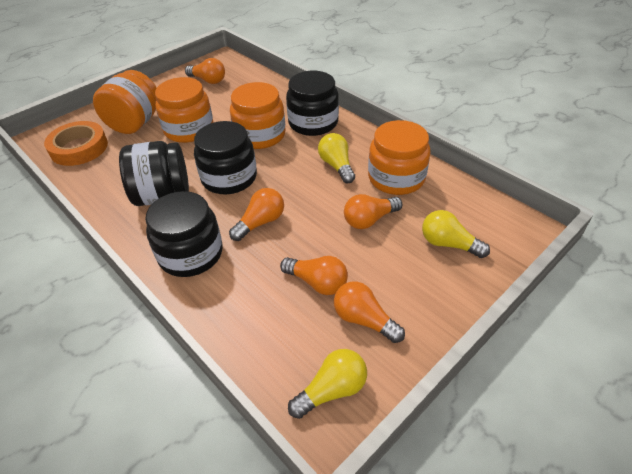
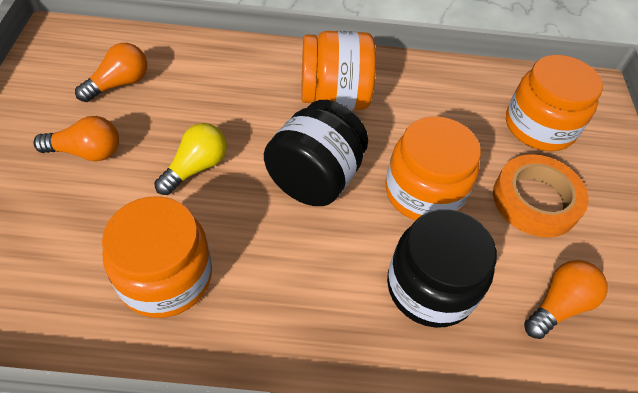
black jar: 4 -> 2
orange light bulb: 5 -> 3
yellow light bulb: 3 -> 1

